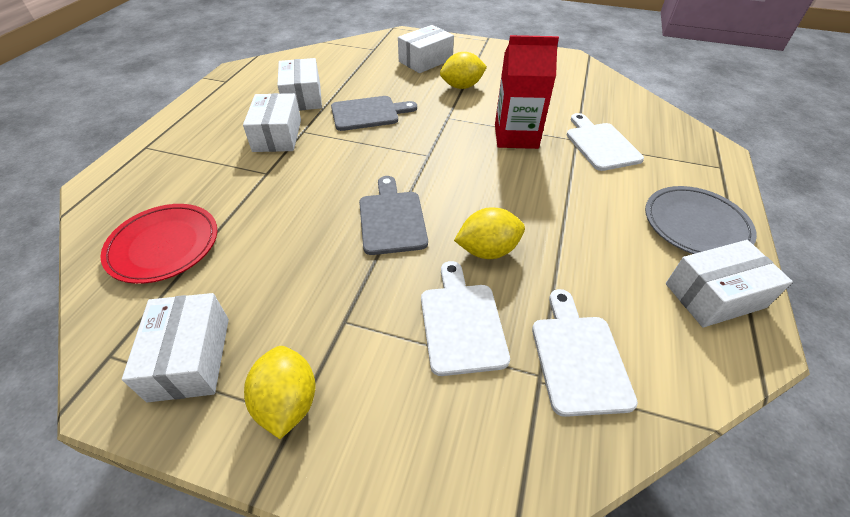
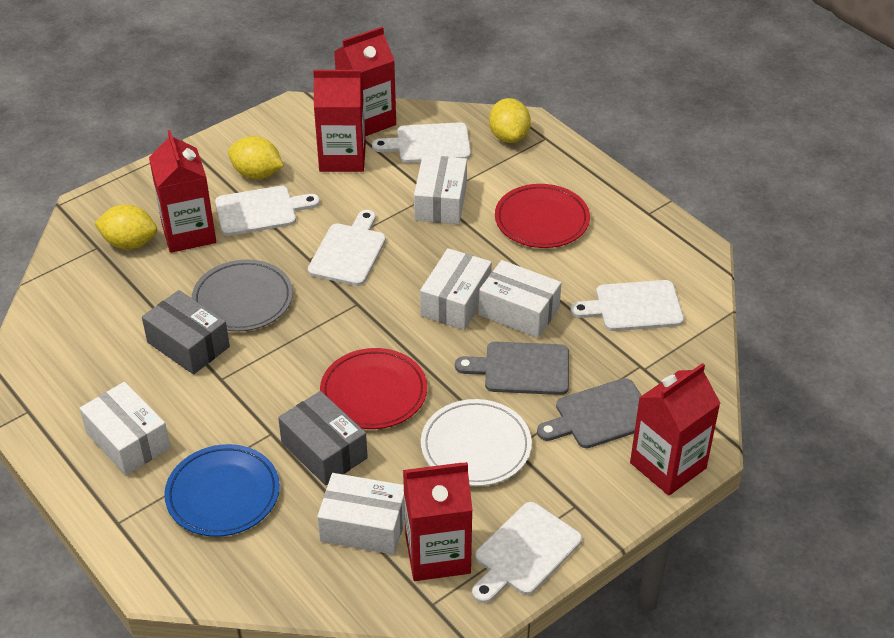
blue plate: 0 -> 1
grey box: 0 -> 2
red carton: 1 -> 5
red plate: 1 -> 2
white cutting board: 3 -> 5
white plate: 0 -> 1

